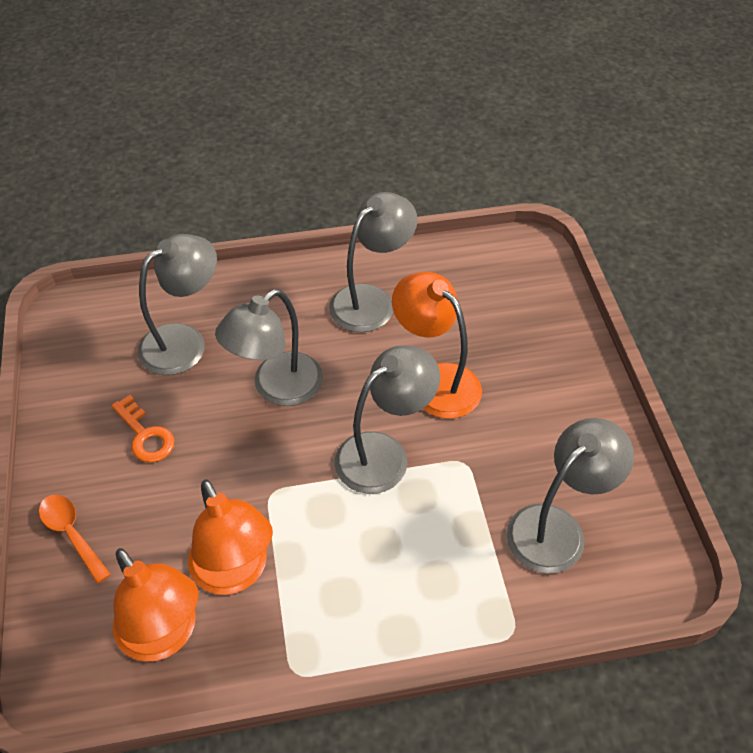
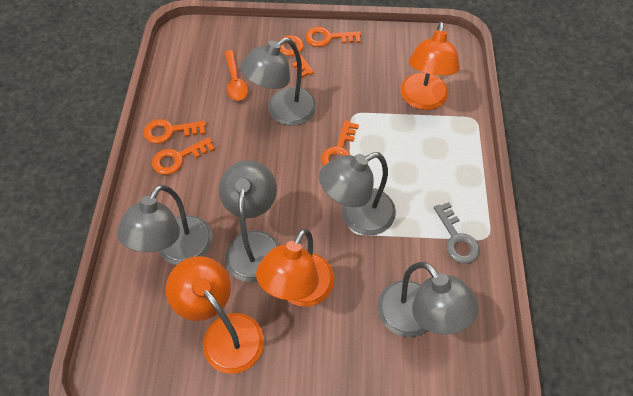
grey key: 0 -> 1
orange key: 1 -> 5

